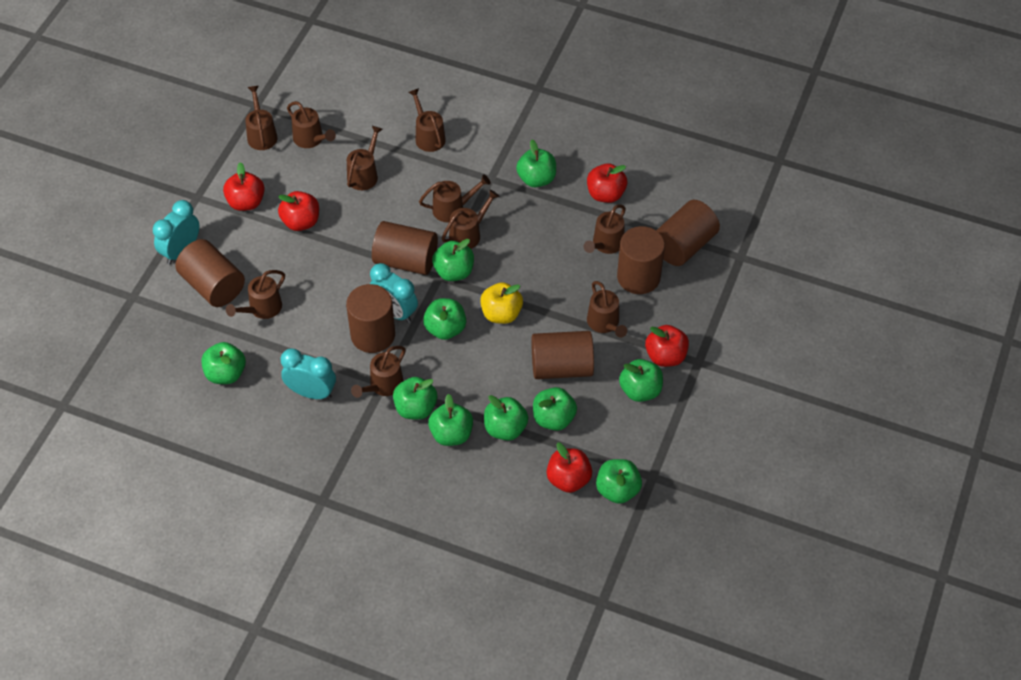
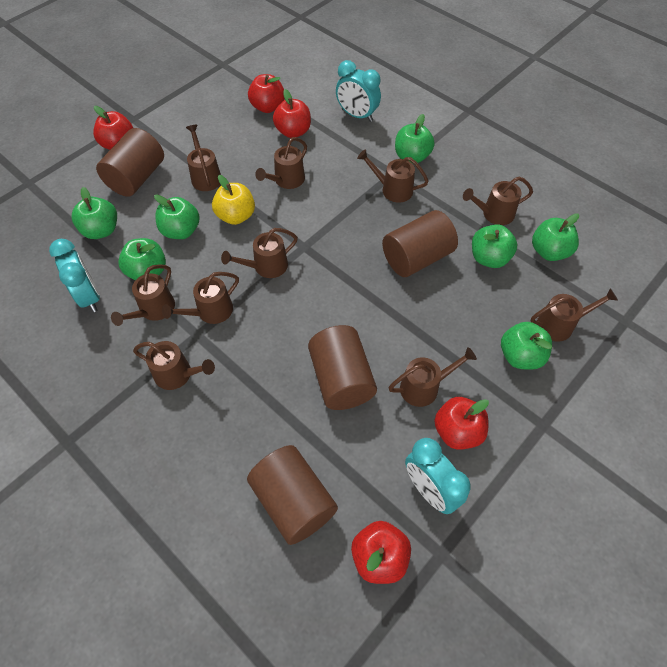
brown cylinder: 6 -> 4
green apple: 10 -> 7

